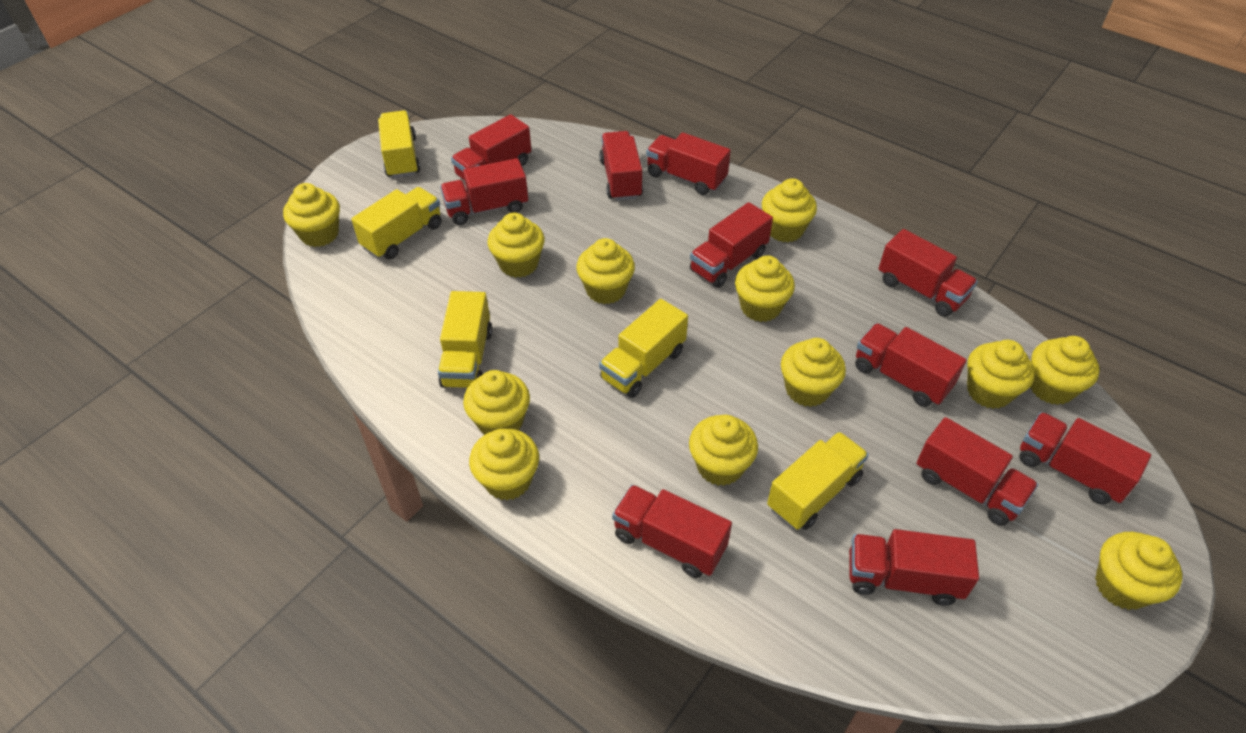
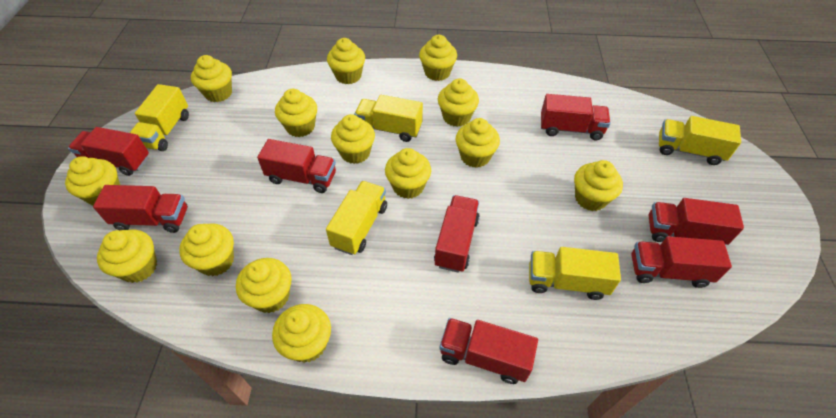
red truck: 11 -> 8
yellow cupcake: 12 -> 14

